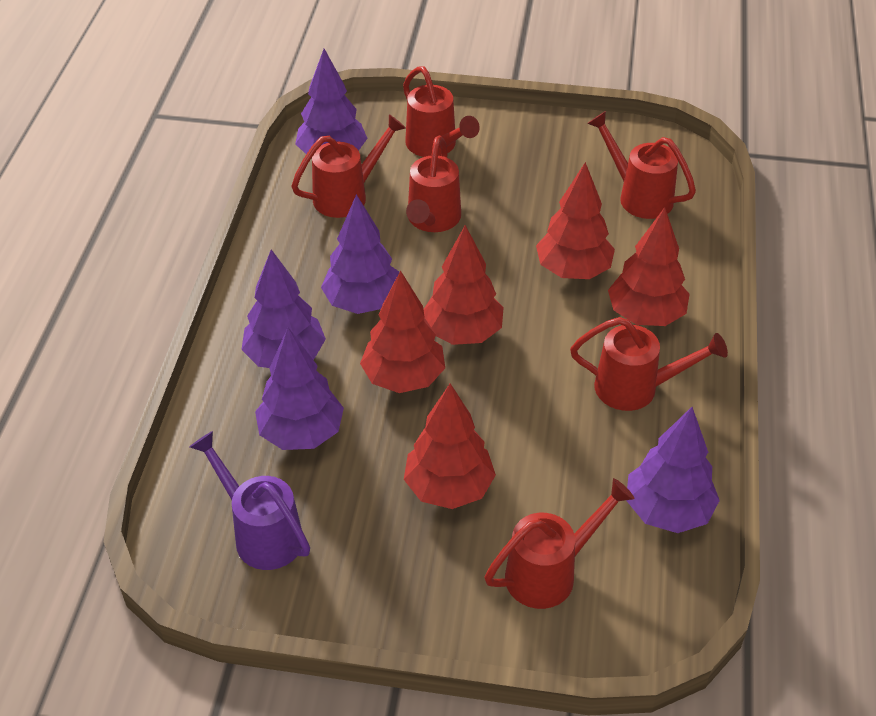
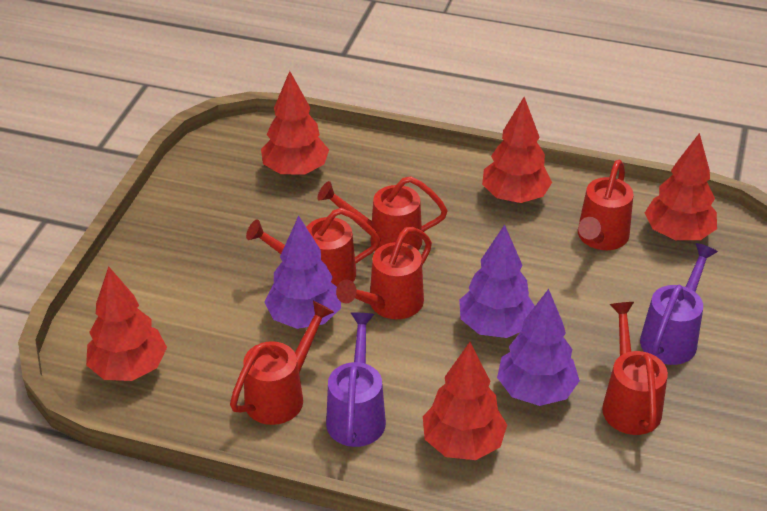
purple tree: 5 -> 3
purple watering can: 1 -> 2

